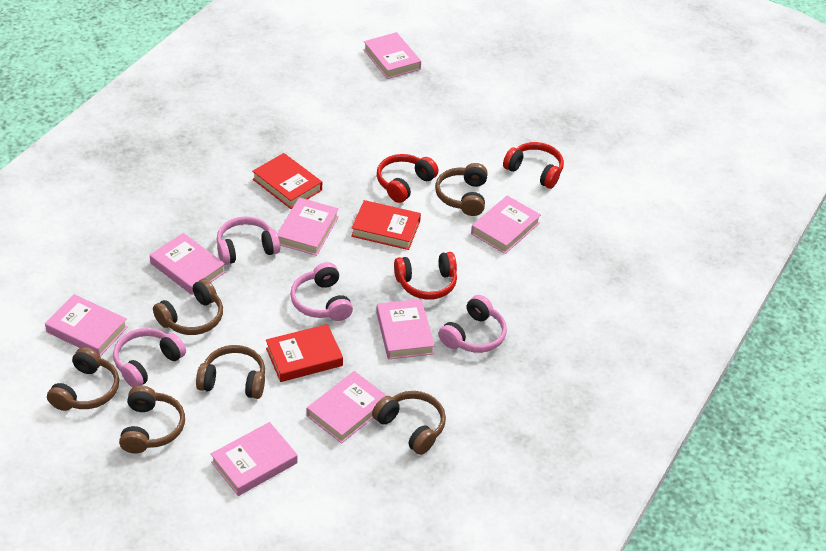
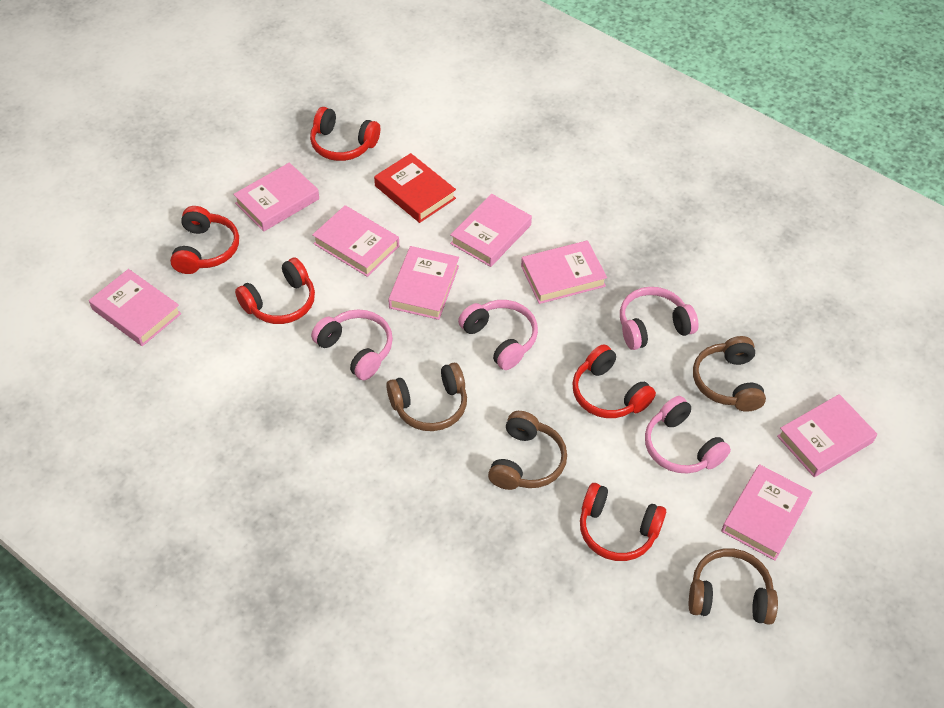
brown headphones: 6 -> 4
red book: 3 -> 1
red headphones: 3 -> 5

